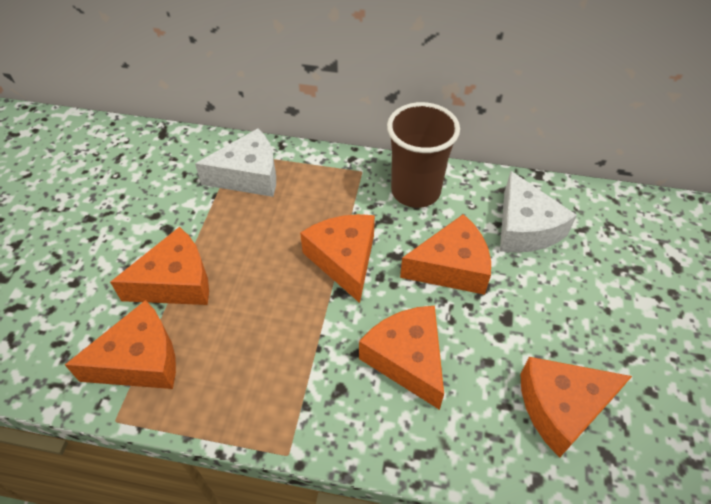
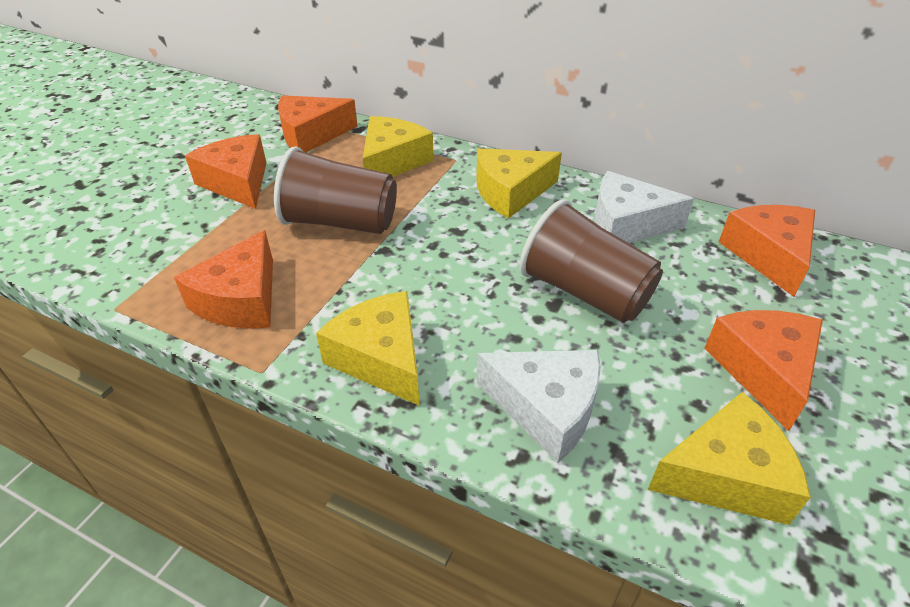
brown cup: 1 -> 2
orange cheese: 6 -> 5
yellow cheese: 0 -> 4

